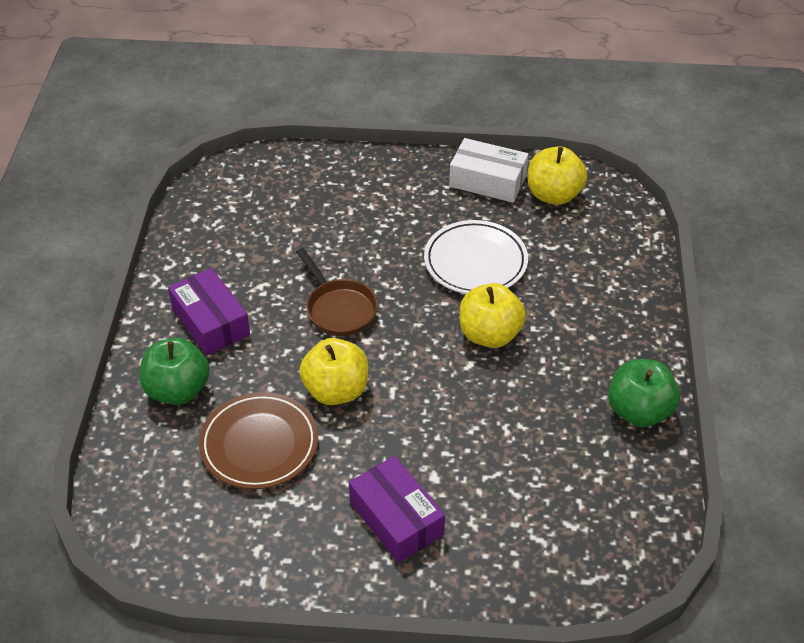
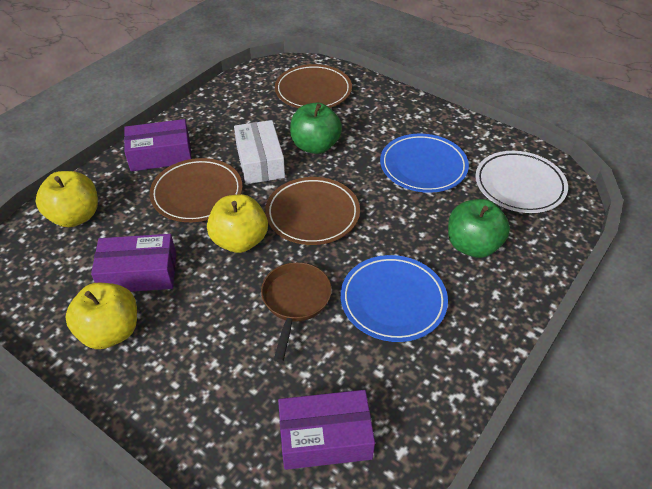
blue plate: 0 -> 2
brown plate: 1 -> 3
purple box: 2 -> 3

